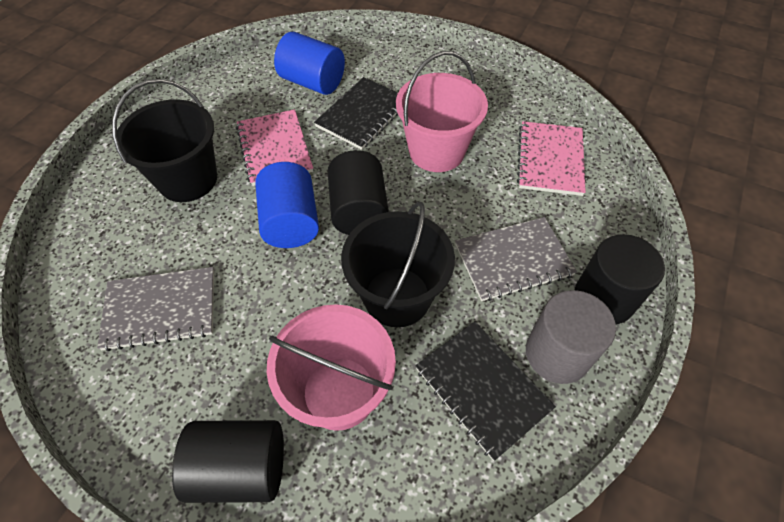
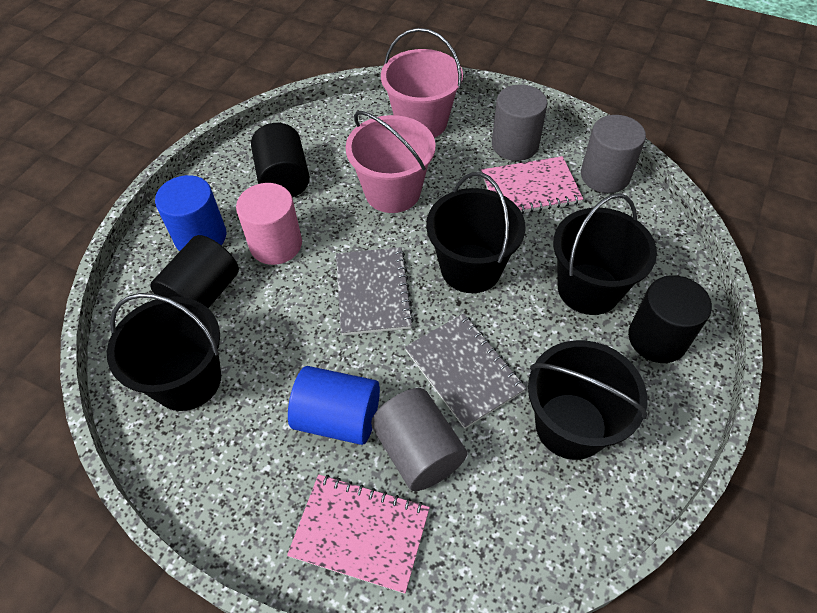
black bucket: 2 -> 4
black notebook: 2 -> 0
grey cylinder: 1 -> 3
pink cylinder: 0 -> 1

